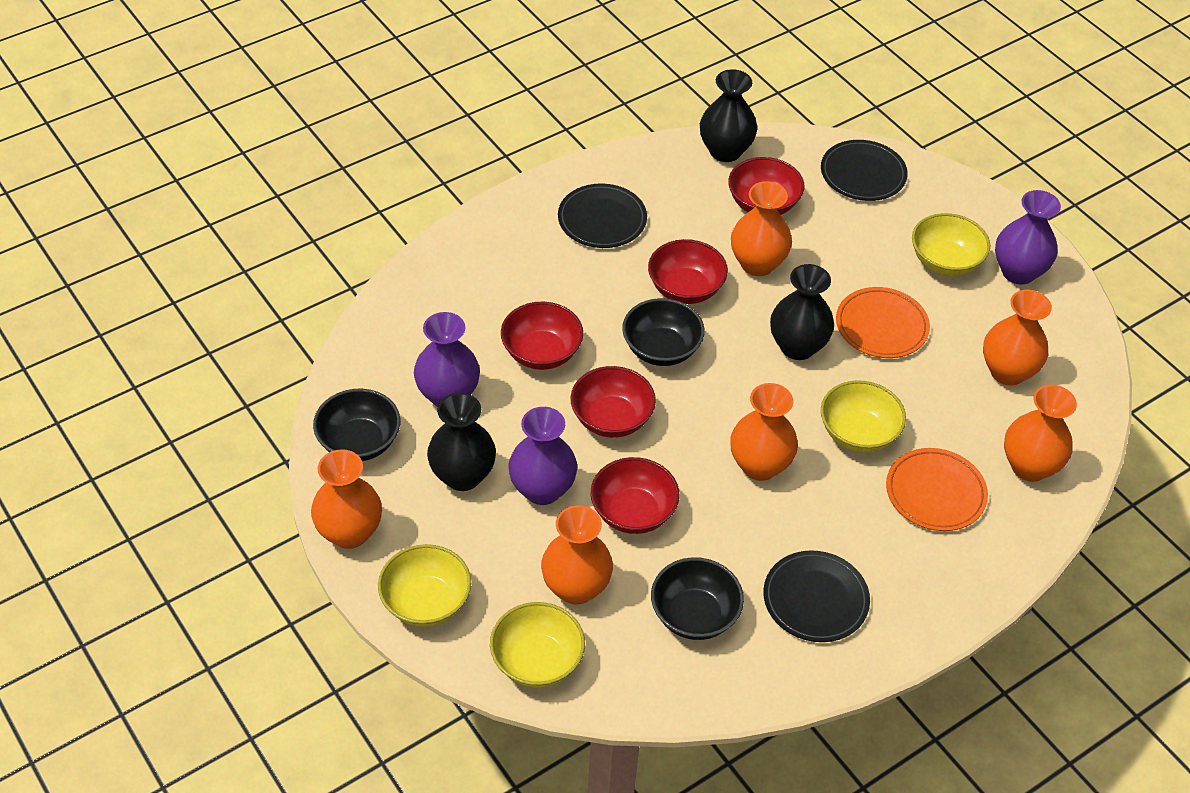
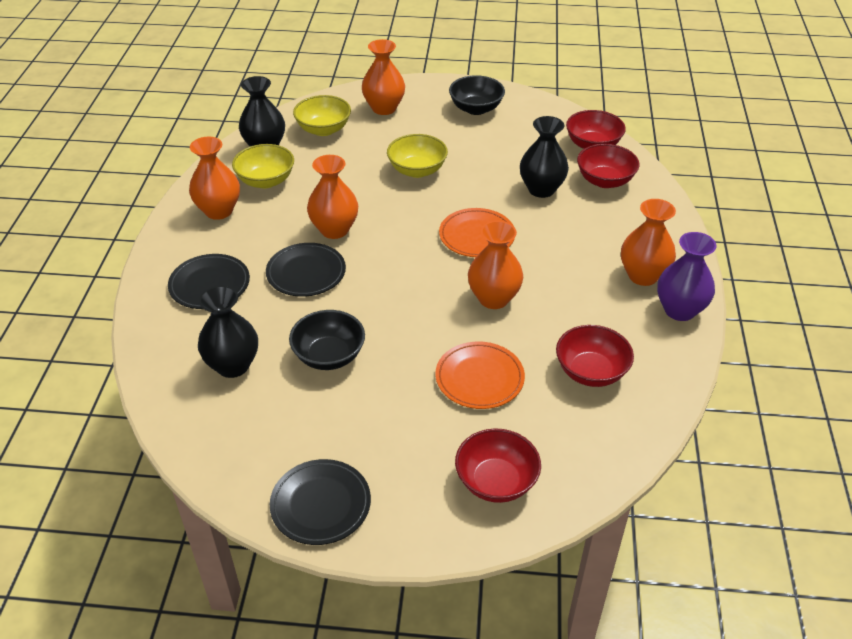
black bowl: 3 -> 2
orange vase: 6 -> 5
purple vase: 3 -> 1
red bowl: 5 -> 4
yellow bowl: 4 -> 3

